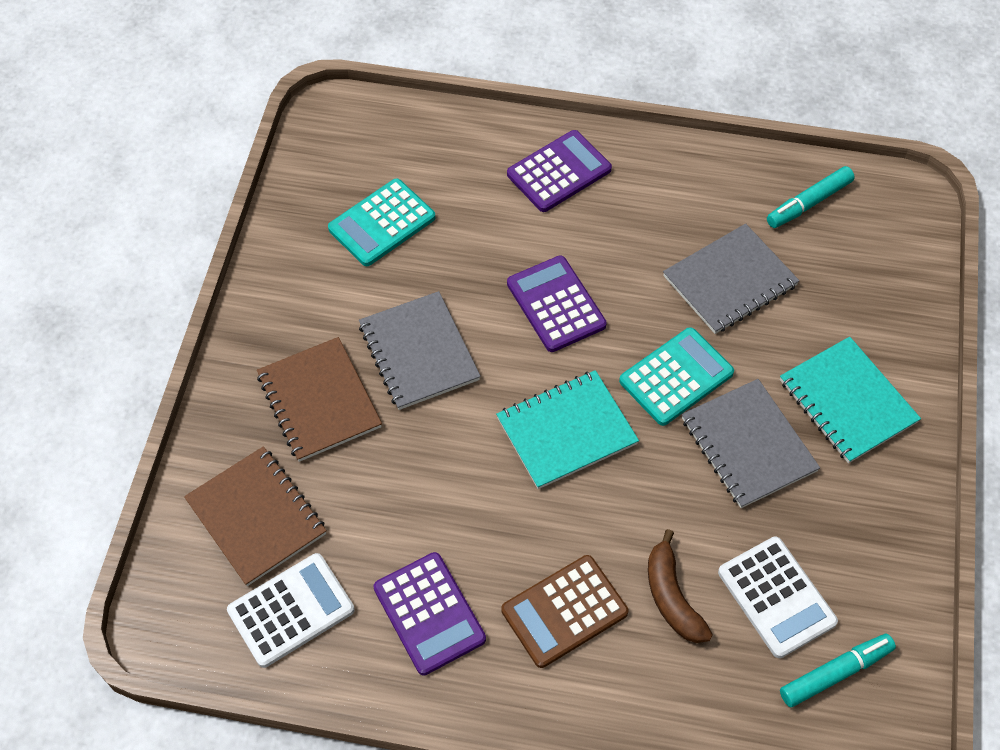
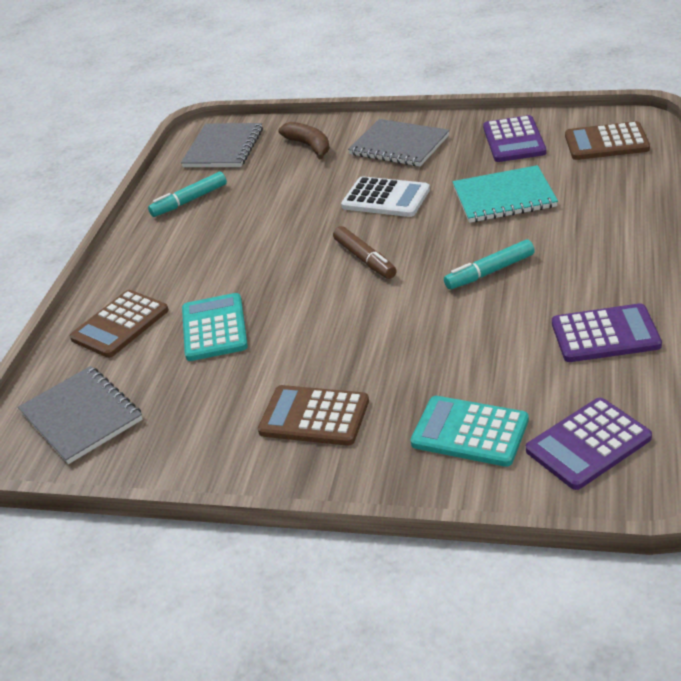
brown calculator: 1 -> 3
brown marker: 0 -> 1
brown notebook: 2 -> 0
turquoise notebook: 2 -> 1
white calculator: 2 -> 1

